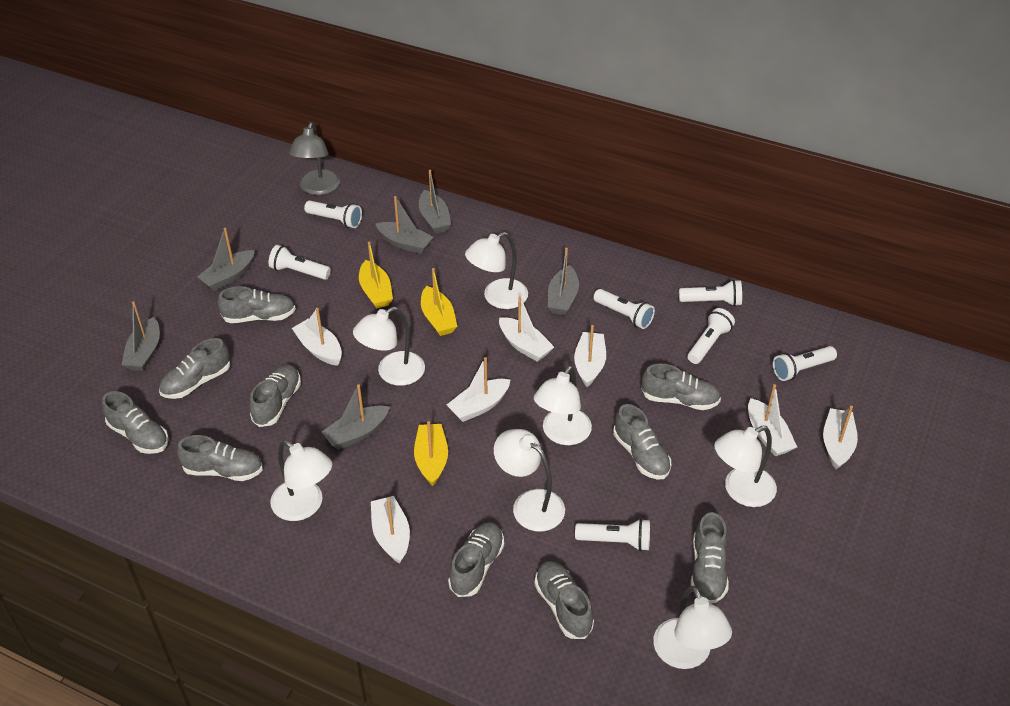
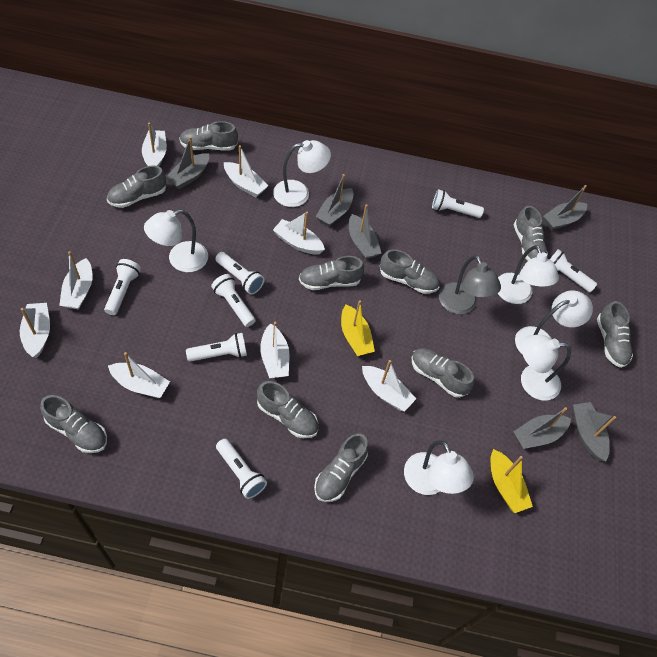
white boat: 7 -> 8
white lamp: 7 -> 6
yellow boat: 3 -> 2

